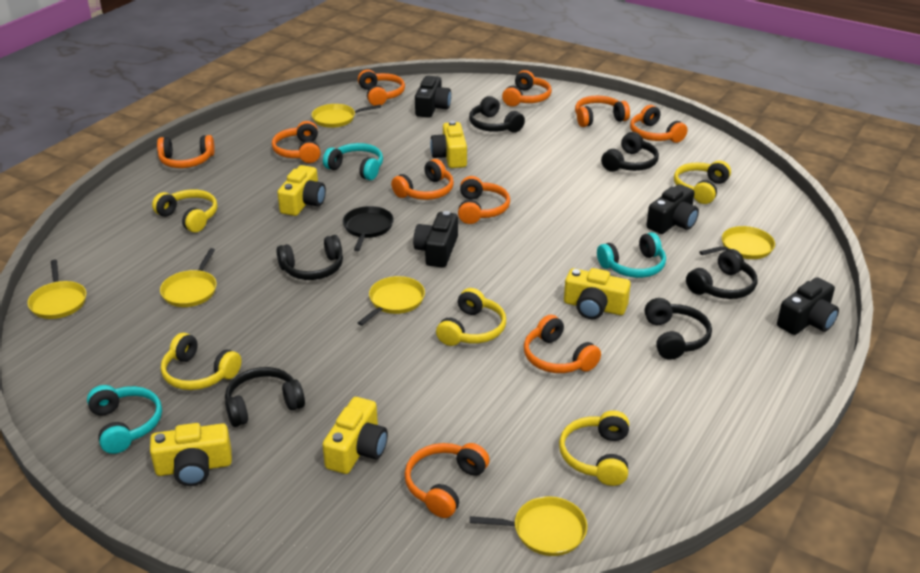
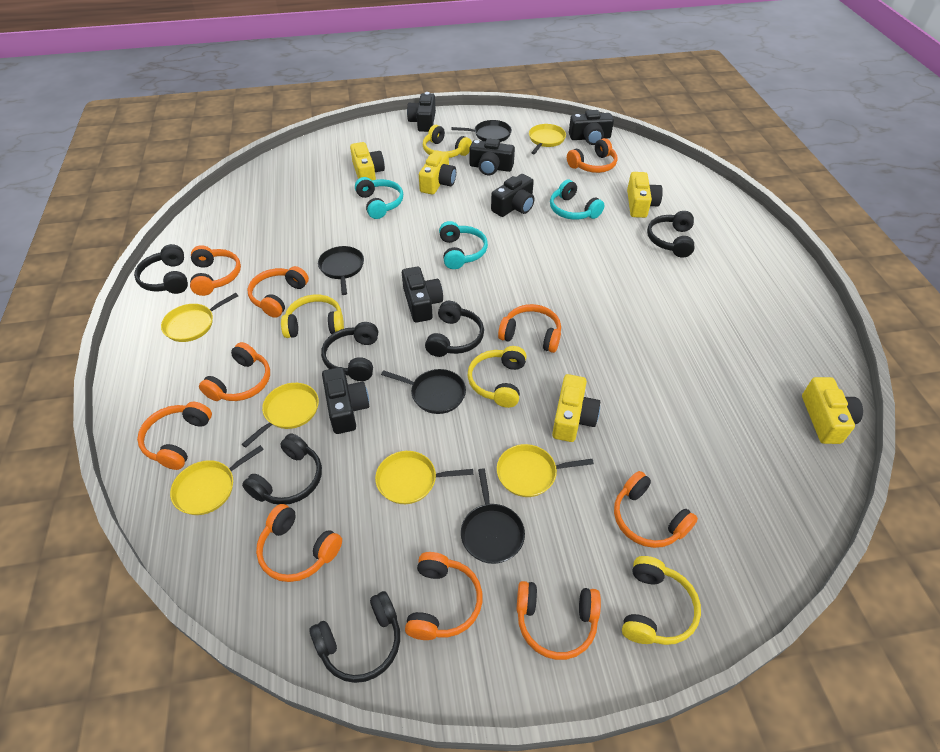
black camera: 4 -> 6
black pan: 1 -> 4
yellow headphones: 5 -> 4

